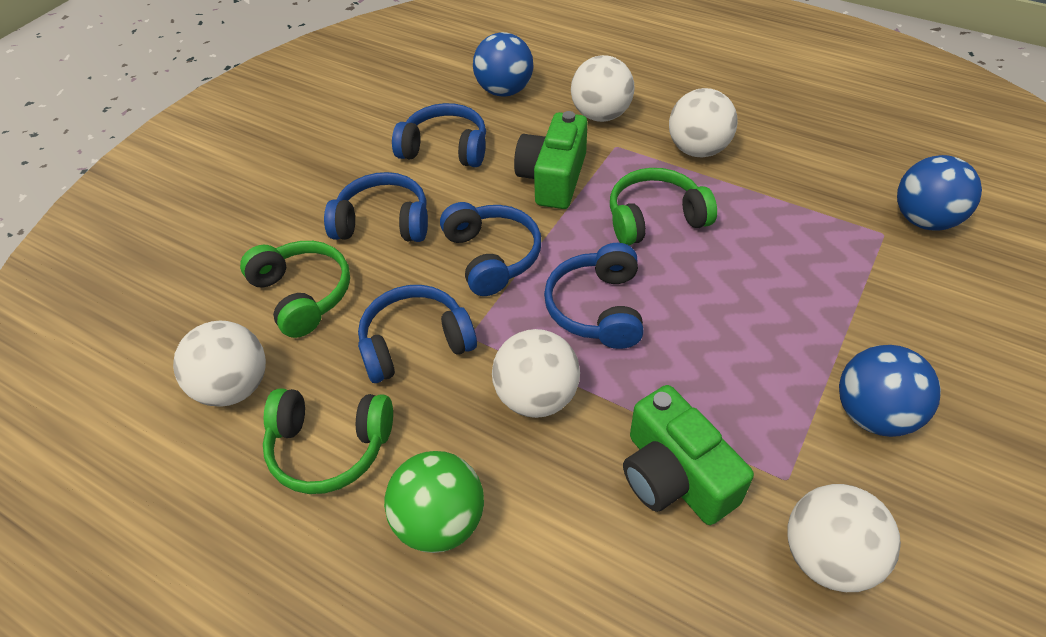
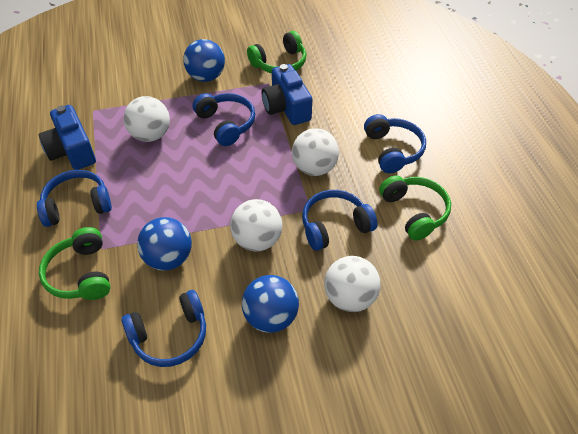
blue camera: 0 -> 2
green ball: 1 -> 0
green camera: 2 -> 0
white ball: 5 -> 4

